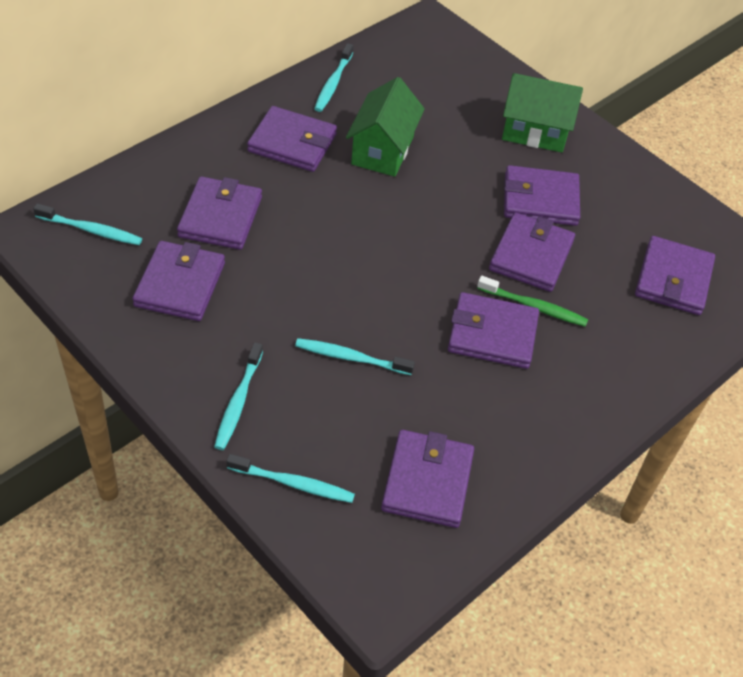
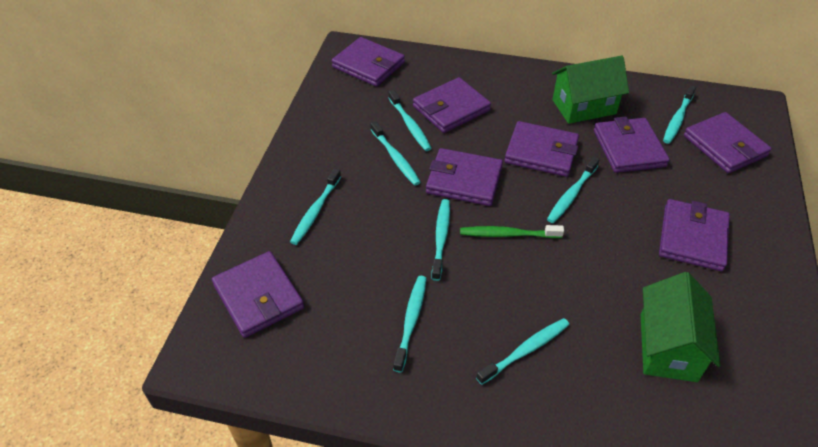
turquoise toothbrush: 5 -> 8

